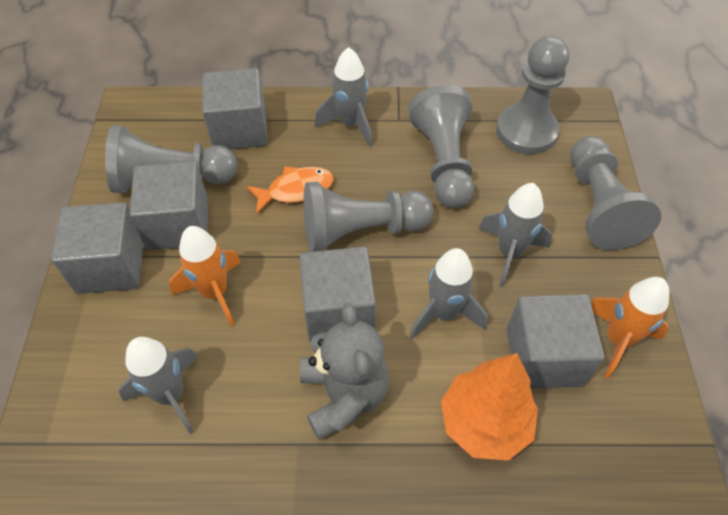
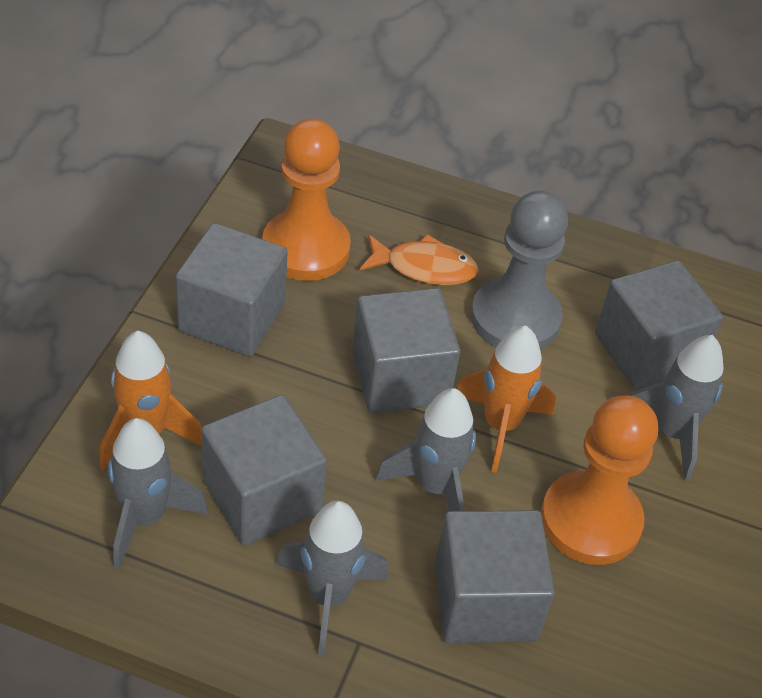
grey pawn: 5 -> 1
grey teddy bear: 1 -> 0
orange pawn: 0 -> 2
orange tree: 1 -> 0

